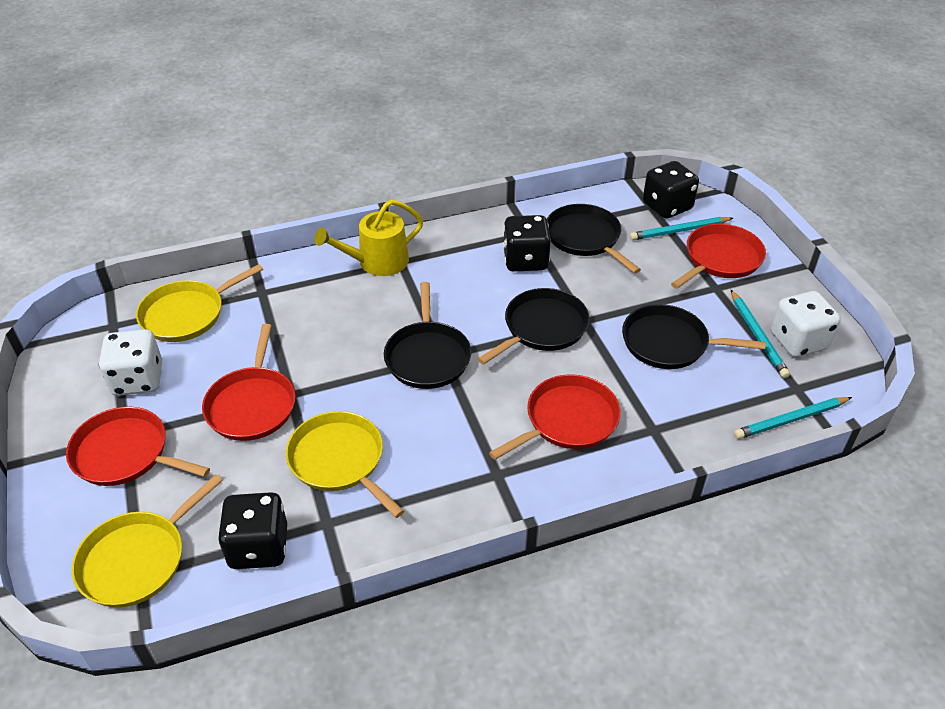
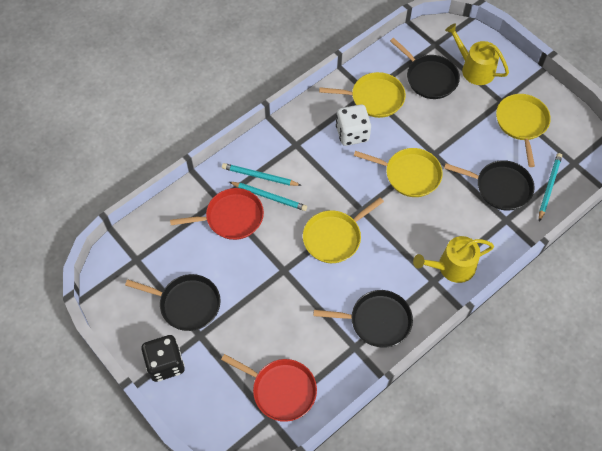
black dice: 3 -> 1
red pan: 4 -> 2
white dice: 2 -> 1
yellow pan: 3 -> 4
yellow watering can: 1 -> 2

